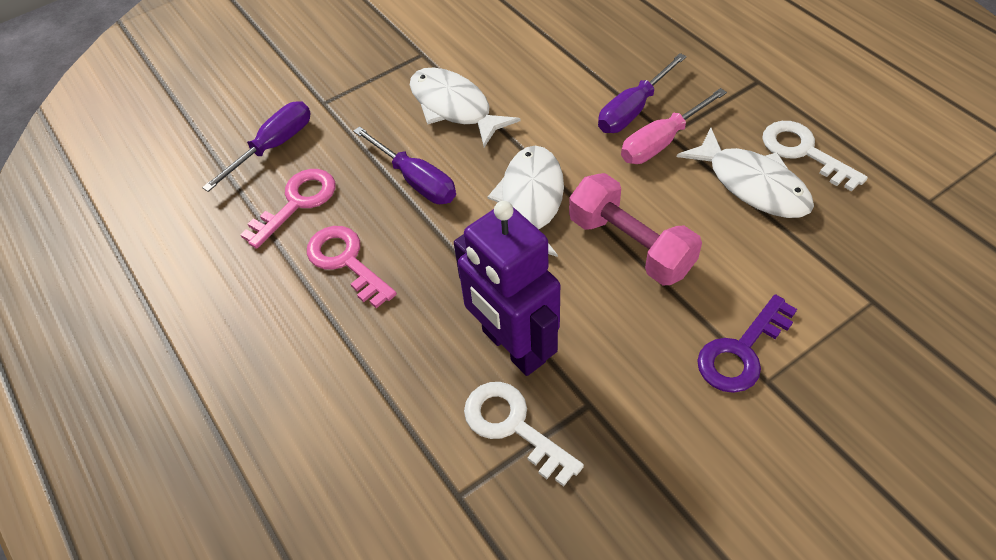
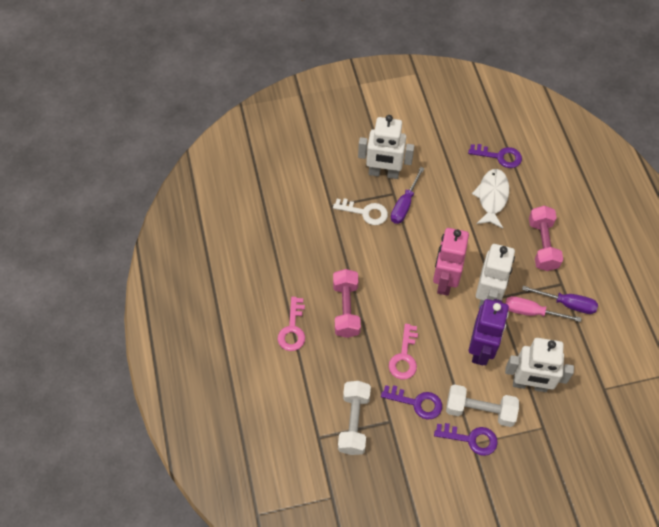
pink dumbbell: 1 -> 2
pink robot: 0 -> 1
purple key: 1 -> 3
purple screwdriver: 3 -> 2
white dumbbell: 0 -> 2
white fish: 3 -> 1
white key: 2 -> 1
white robot: 0 -> 3

